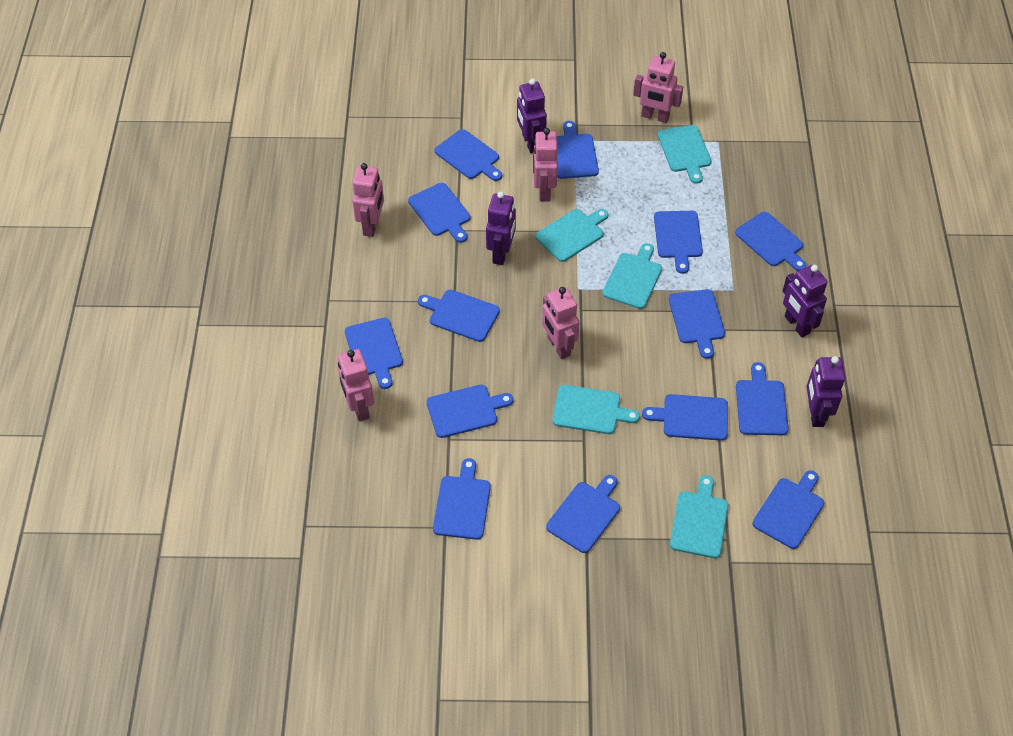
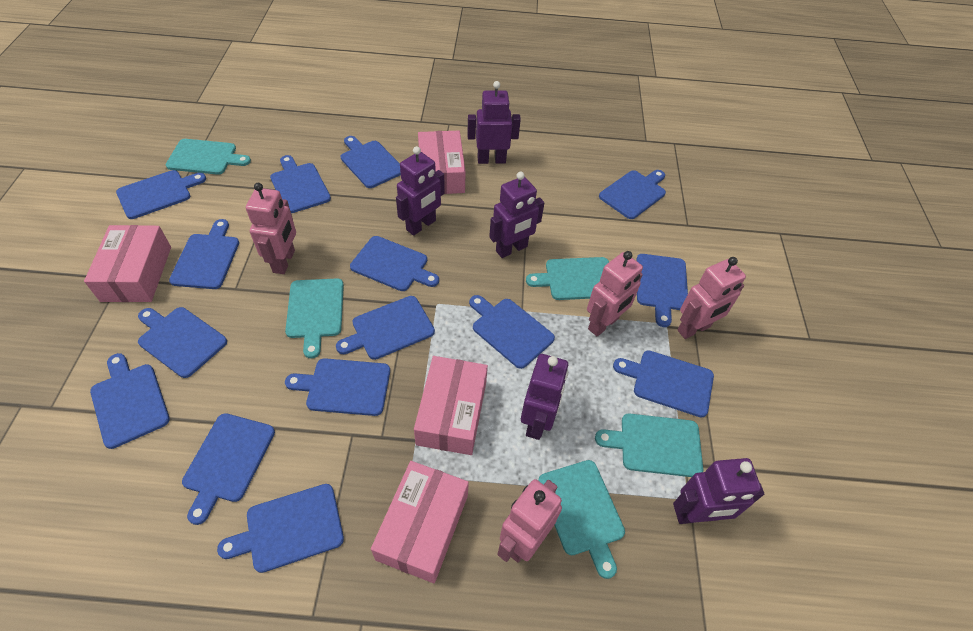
blue cutting board: 14 -> 15
pink box: 0 -> 4
pink robot: 5 -> 4
purple robot: 4 -> 5

